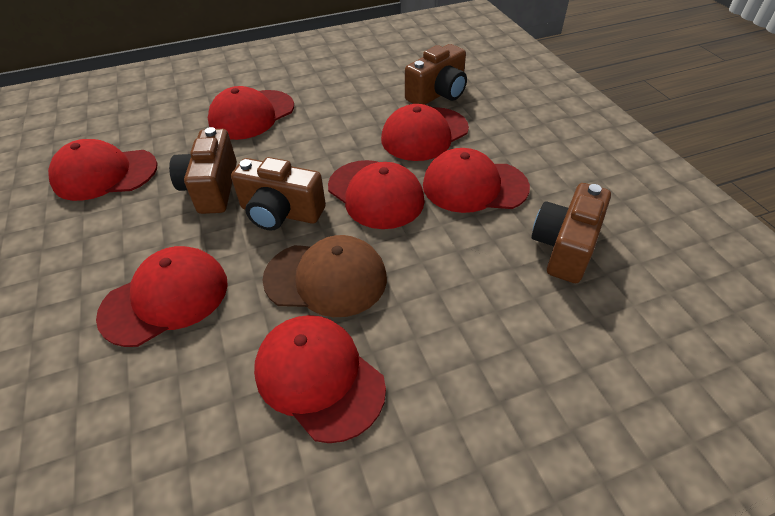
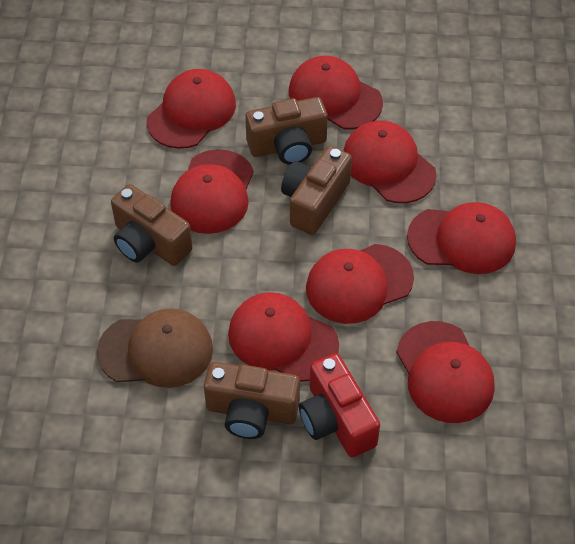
red camera: 0 -> 1
red cap: 7 -> 8

